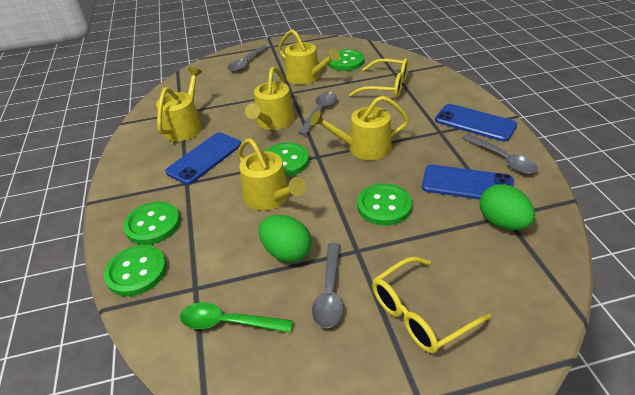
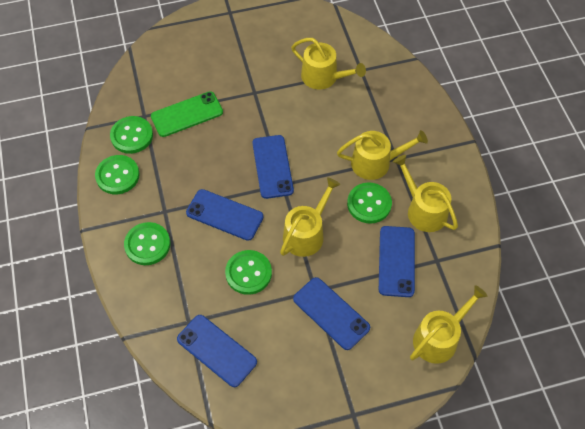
blue phone: 3 -> 5
green egg: 2 -> 0
green phone: 0 -> 1
green spoon: 1 -> 0
grey spoon: 4 -> 0
yellow glasses: 2 -> 0

